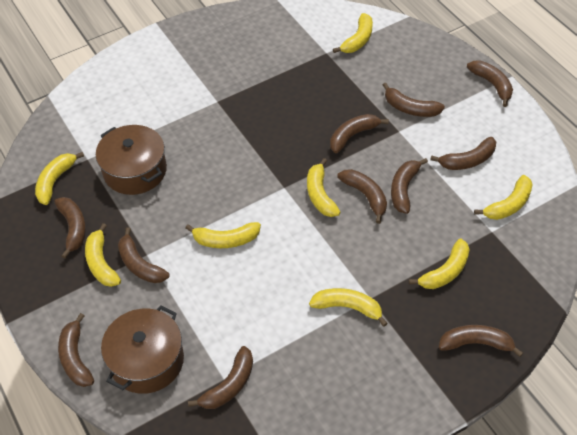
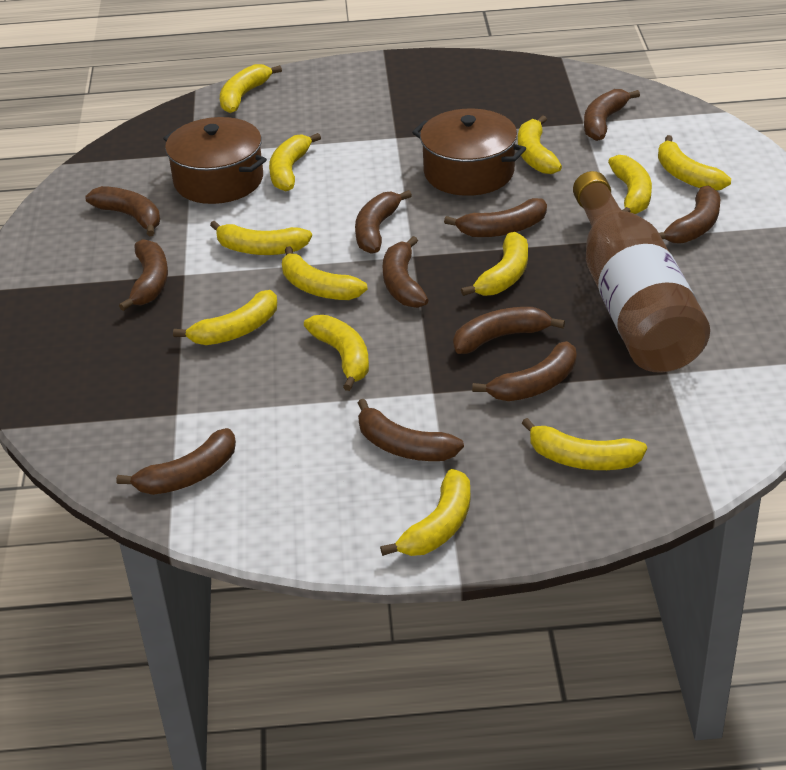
brown bottle: 0 -> 1
yellow banana: 8 -> 12

